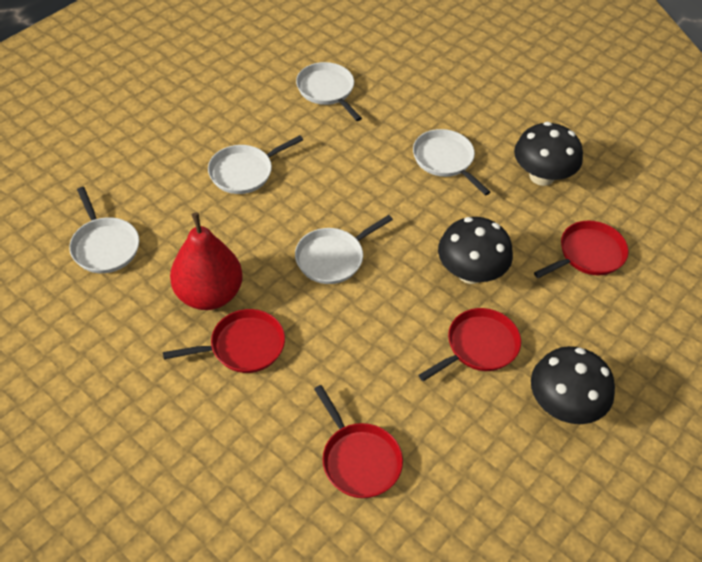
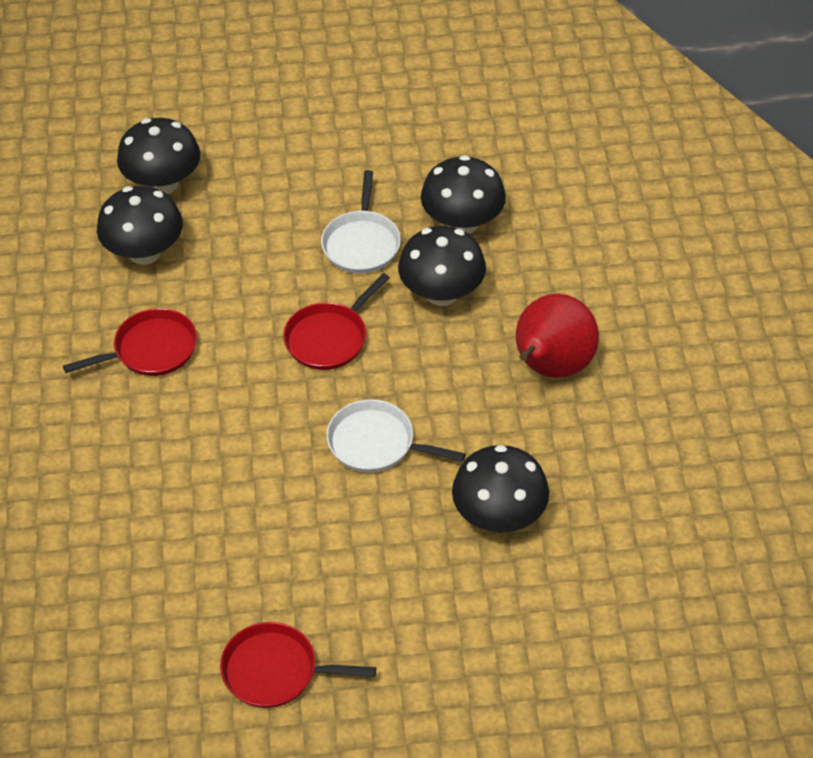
black mushroom: 3 -> 5
red pan: 4 -> 3
white pan: 5 -> 2

